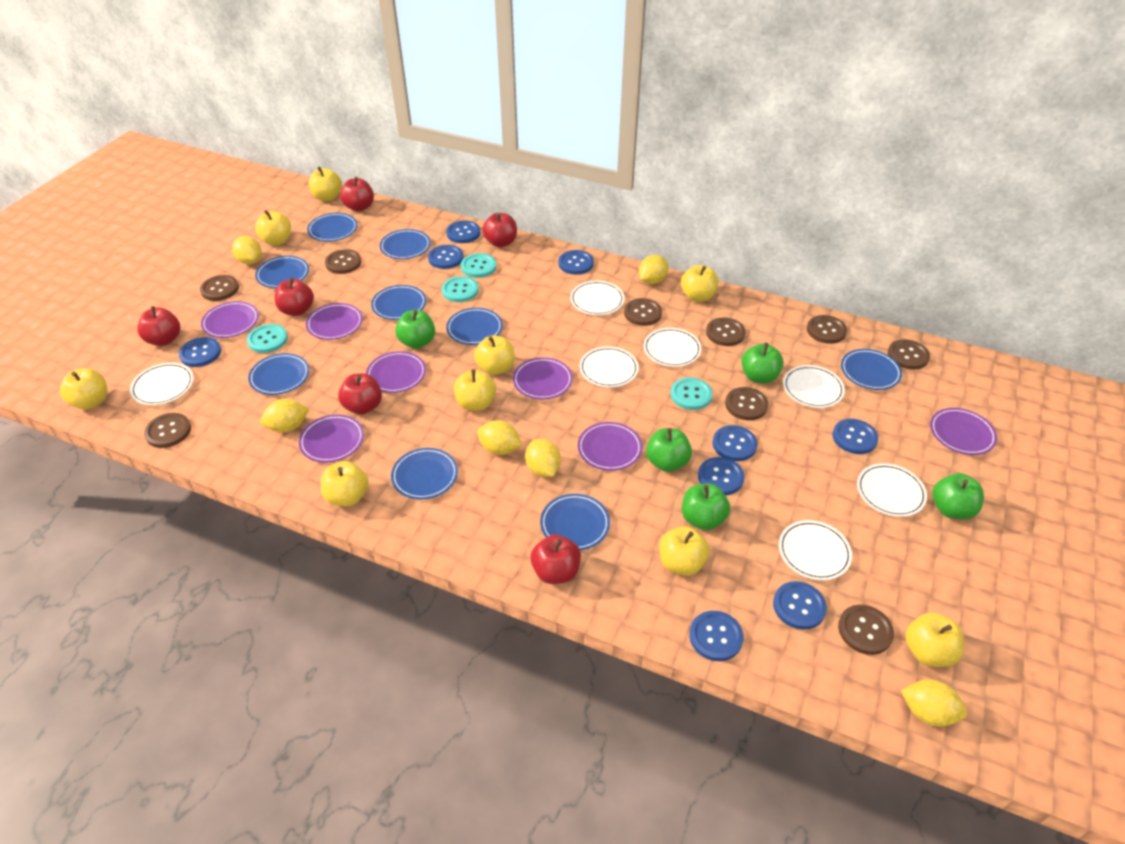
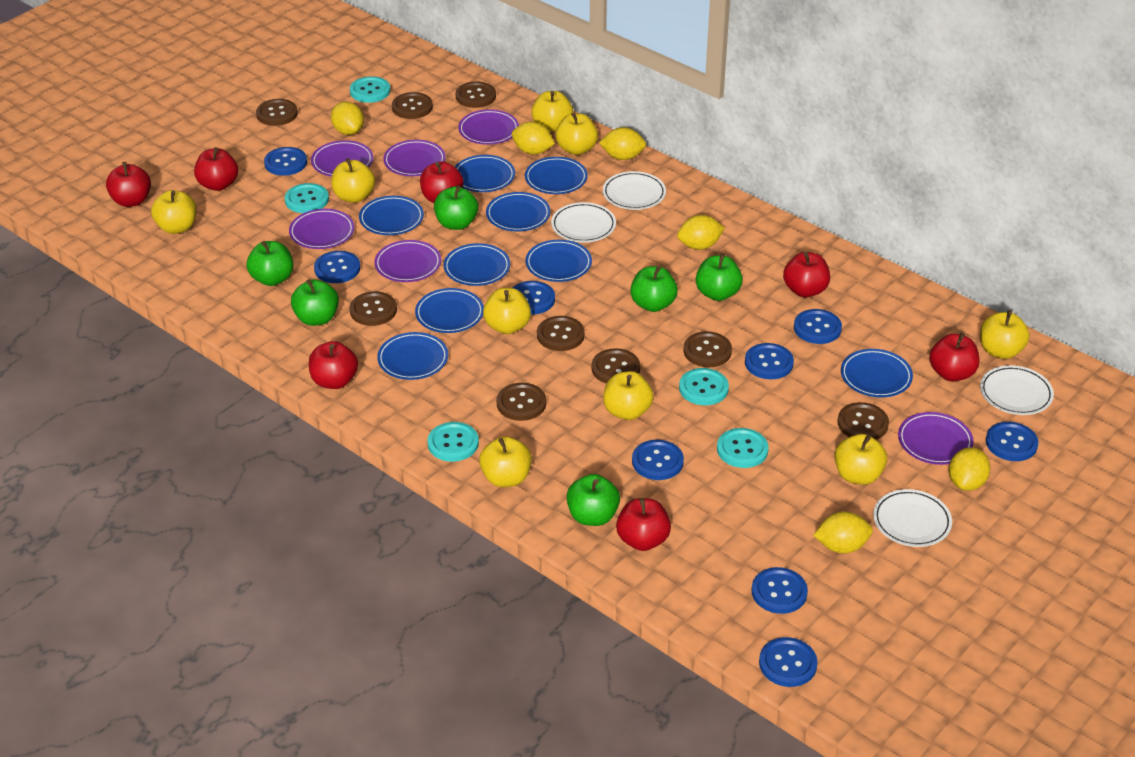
green apple: 5 -> 6
purple plate: 7 -> 6
red apple: 6 -> 7
turquoise button: 4 -> 5
white plate: 7 -> 4

